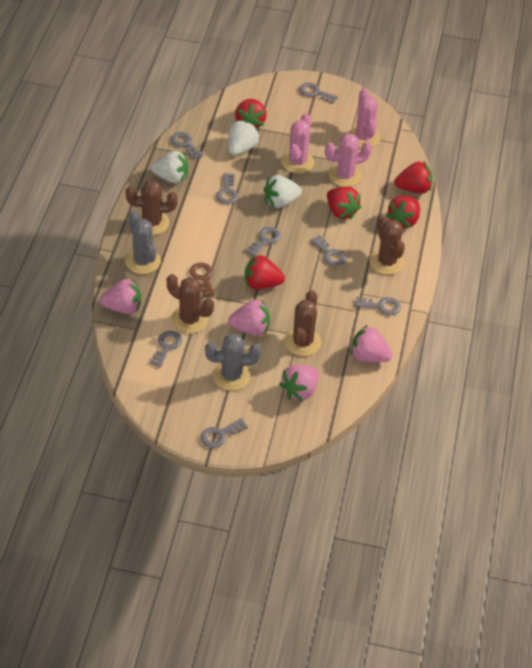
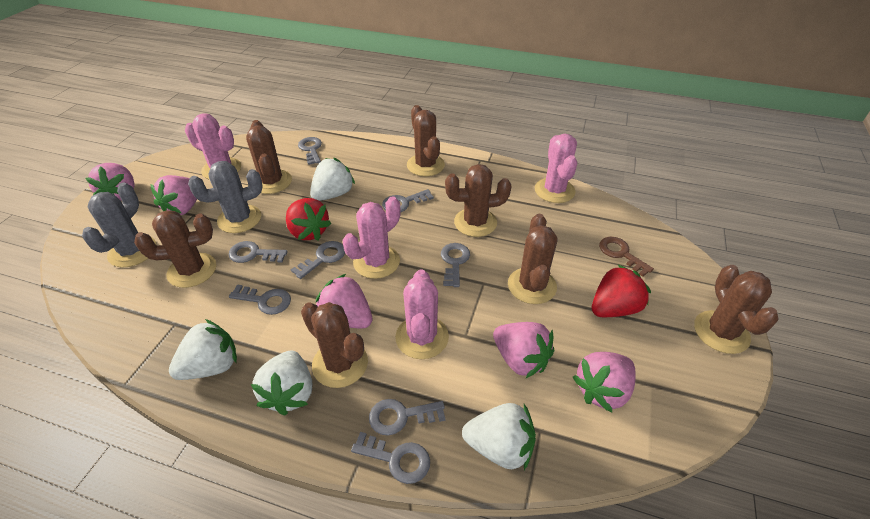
brown cactus: 4 -> 7
pink cactus: 3 -> 4
pink strawberry: 4 -> 5
red strawberry: 5 -> 2
white strawberry: 3 -> 4

